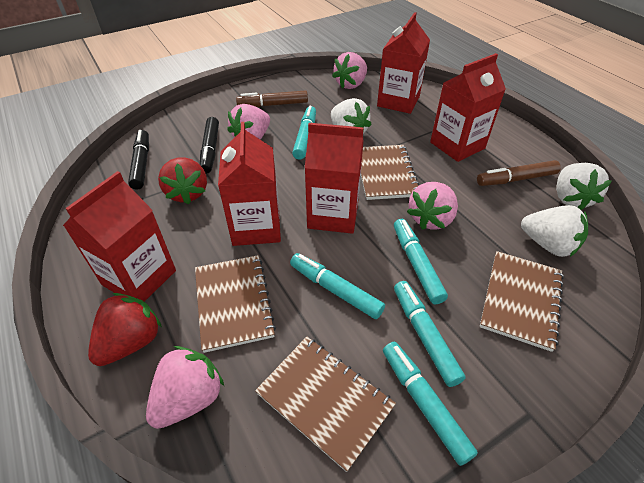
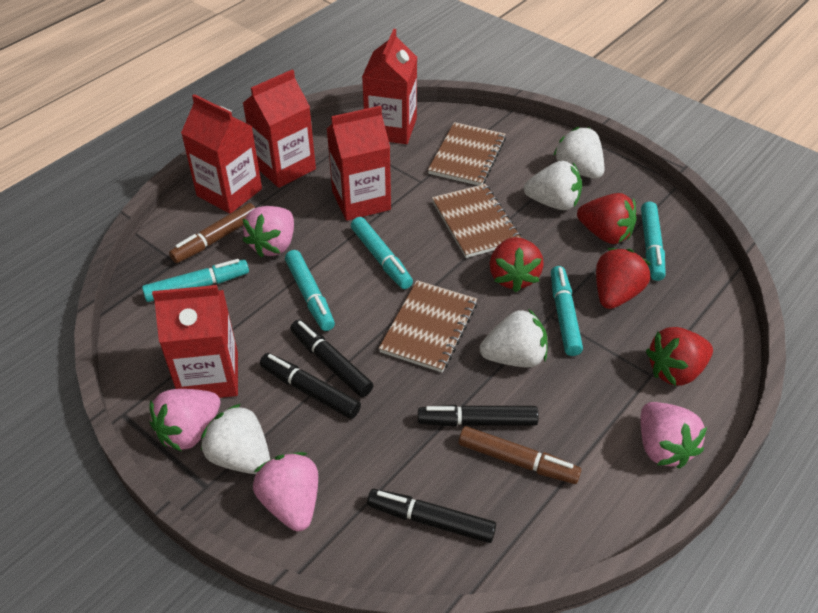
black marker: 2 -> 4
brown notebook: 4 -> 3
red strawberry: 2 -> 4
white strawberry: 3 -> 4

